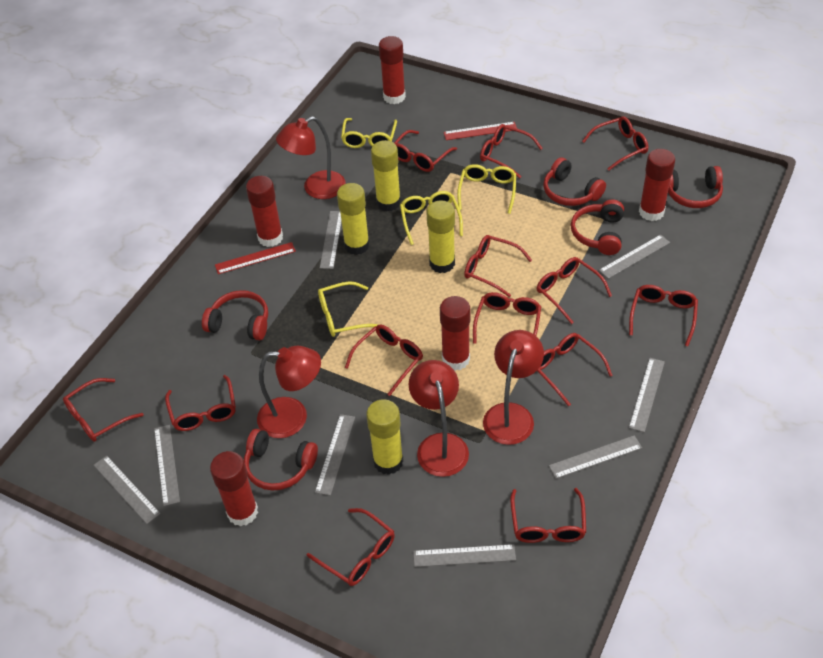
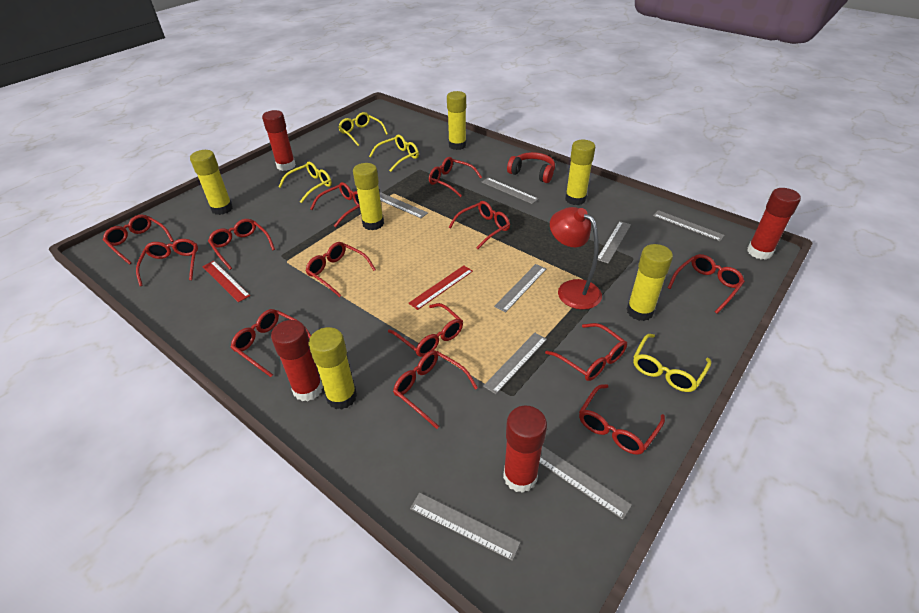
red glue stick: 5 -> 4
red headphones: 5 -> 1
red lamp: 4 -> 1
yellow glue stick: 4 -> 6

